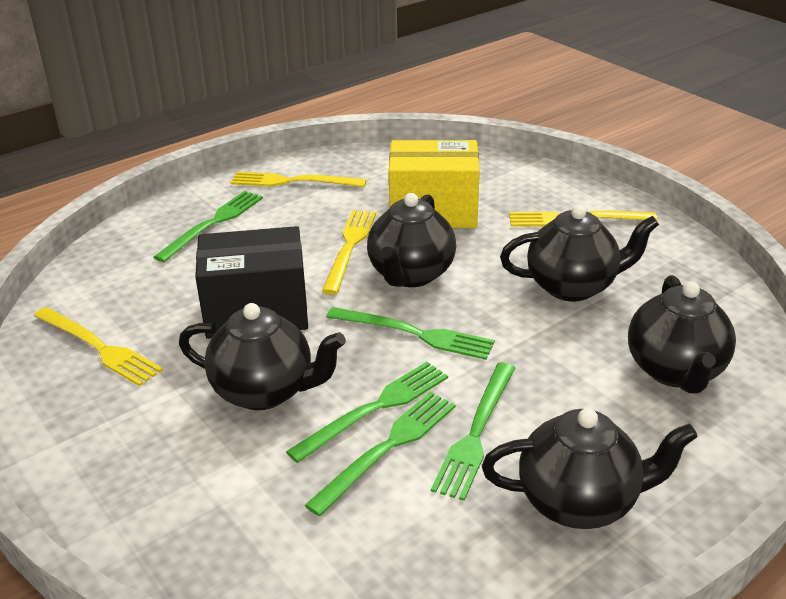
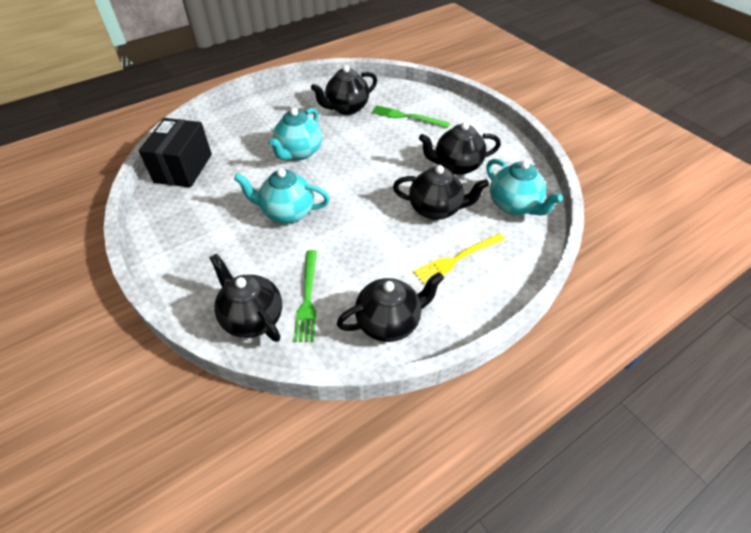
green fork: 5 -> 2
turquoise teapot: 0 -> 3
yellow box: 1 -> 0
yellow fork: 4 -> 1

